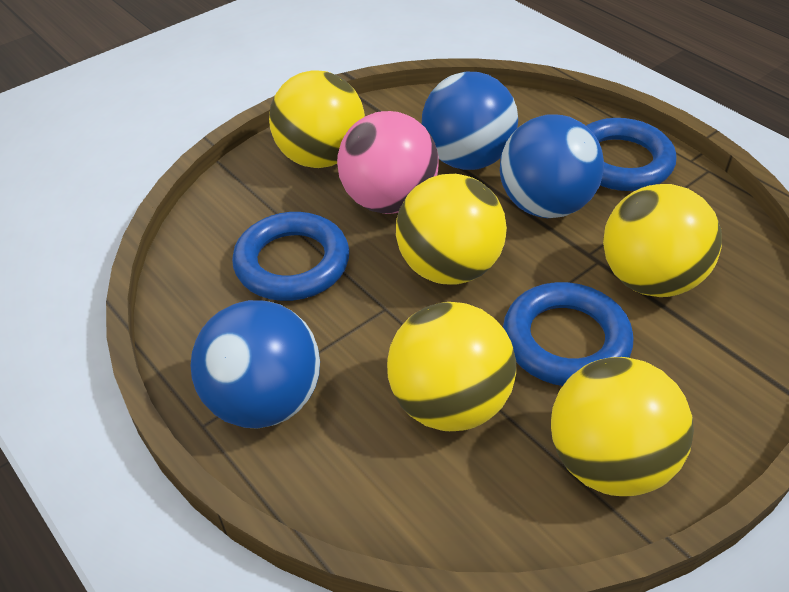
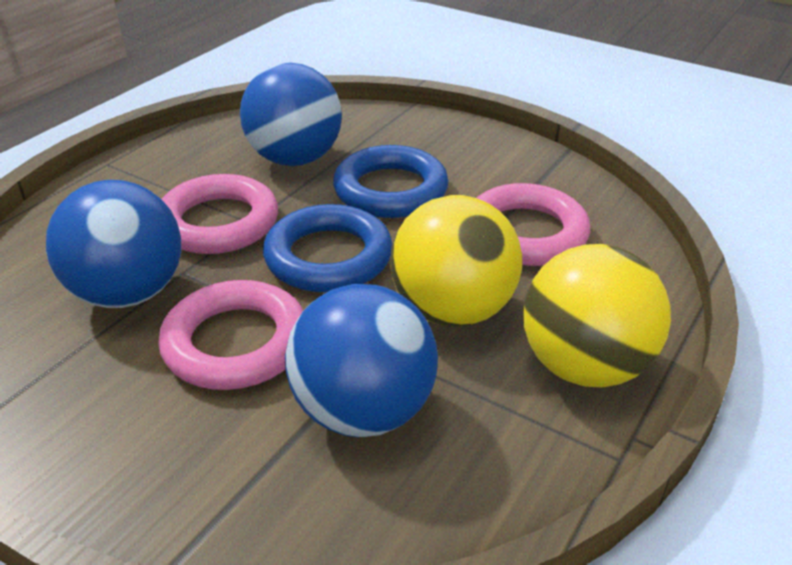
blue ring: 3 -> 2
pink ball: 1 -> 0
pink ring: 0 -> 3
yellow ball: 5 -> 2

